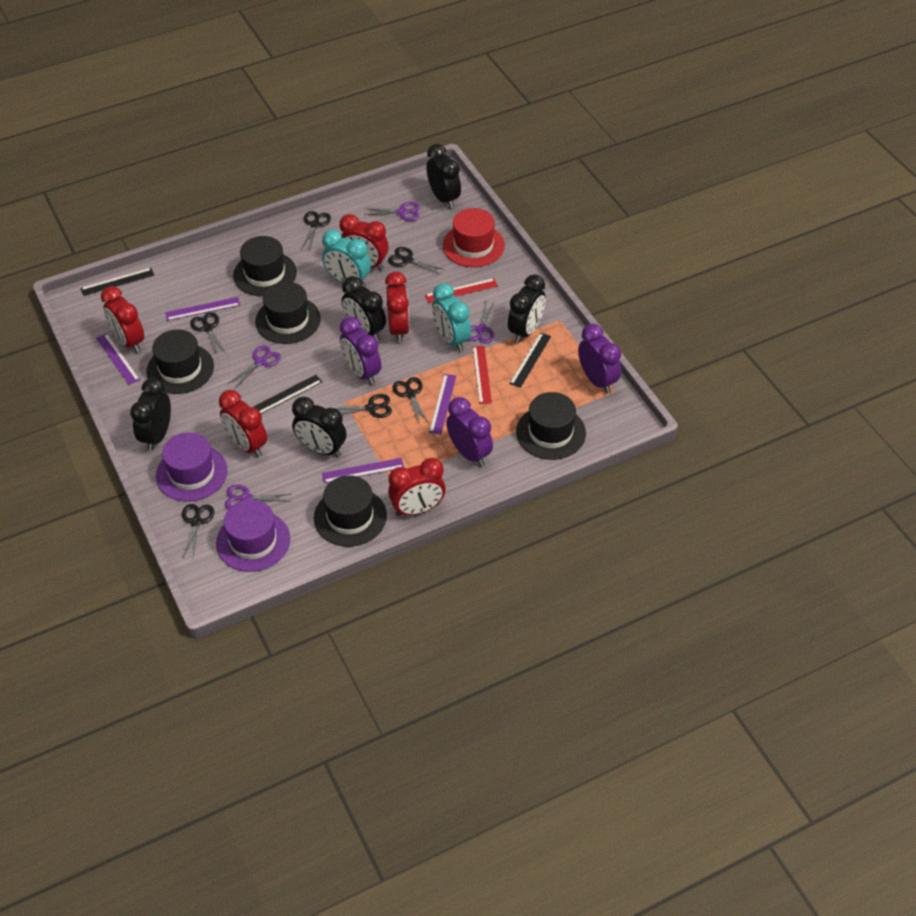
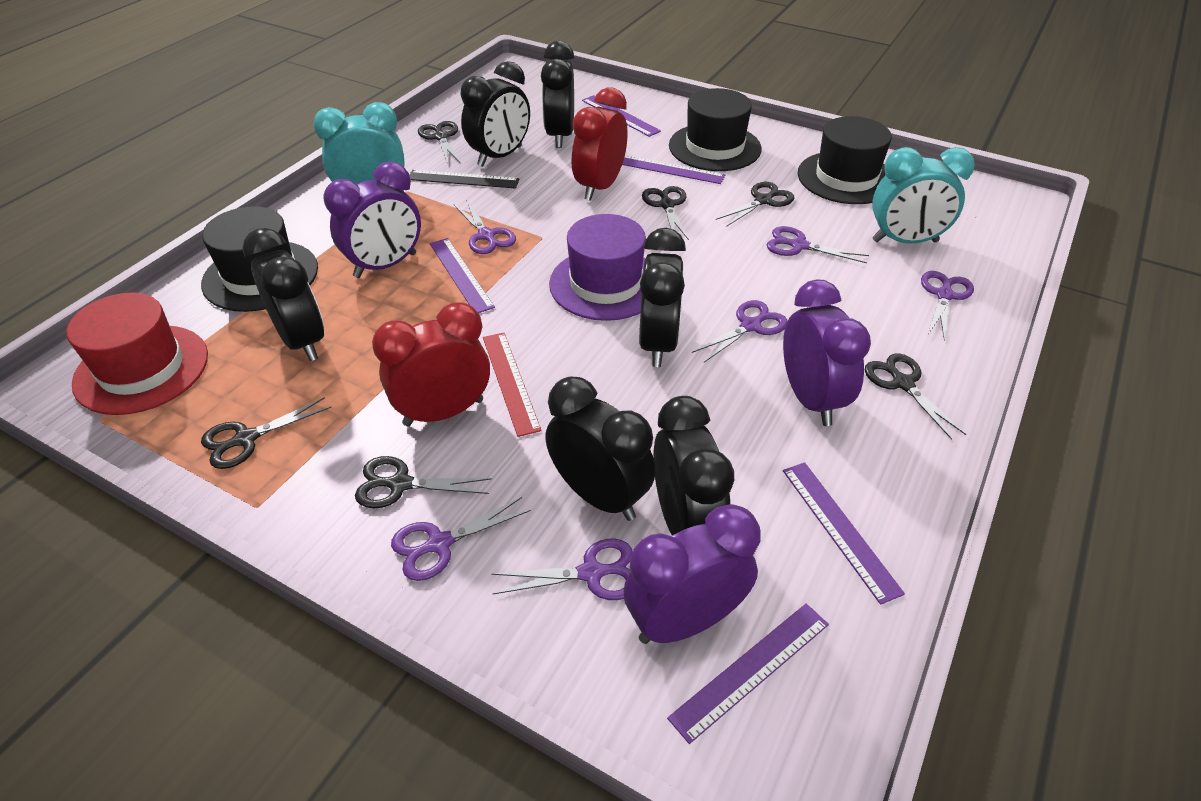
black clock: 5 -> 6
black hat: 5 -> 3
black ruler: 3 -> 1
purple hat: 2 -> 1
purple ruler: 4 -> 5
purple scissors: 4 -> 6
red clock: 5 -> 2
red ruler: 2 -> 1

